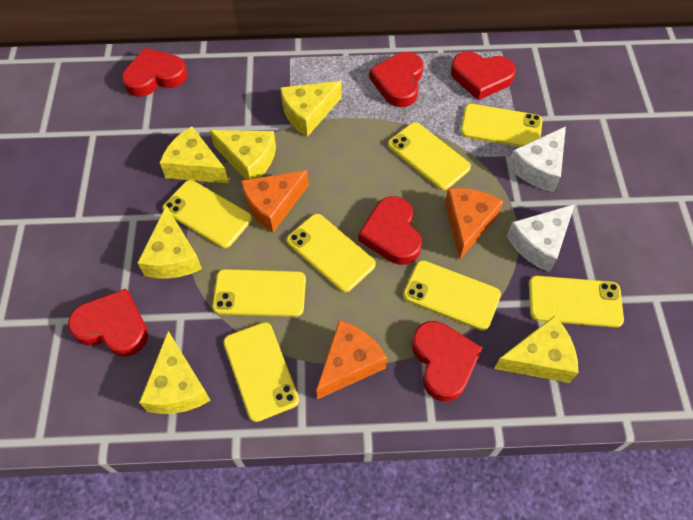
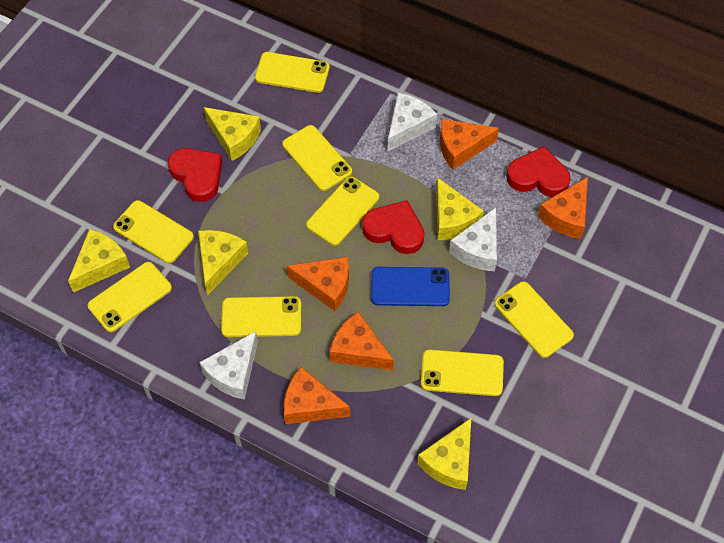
blue phone: 0 -> 1
orange cheese: 3 -> 5
red heart: 6 -> 3
white cheese: 2 -> 3
yellow cheese: 6 -> 5

